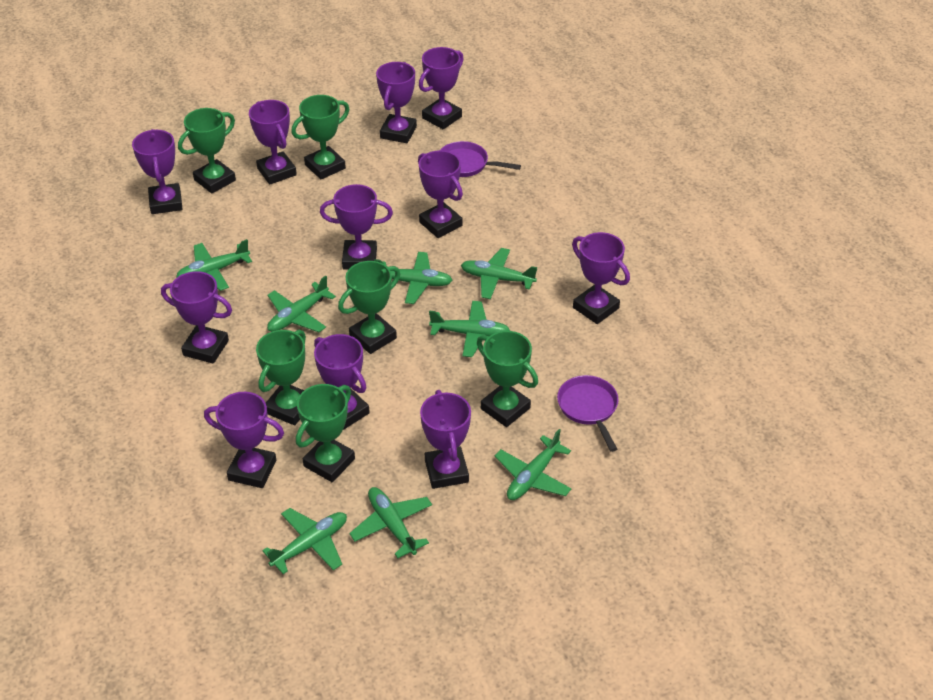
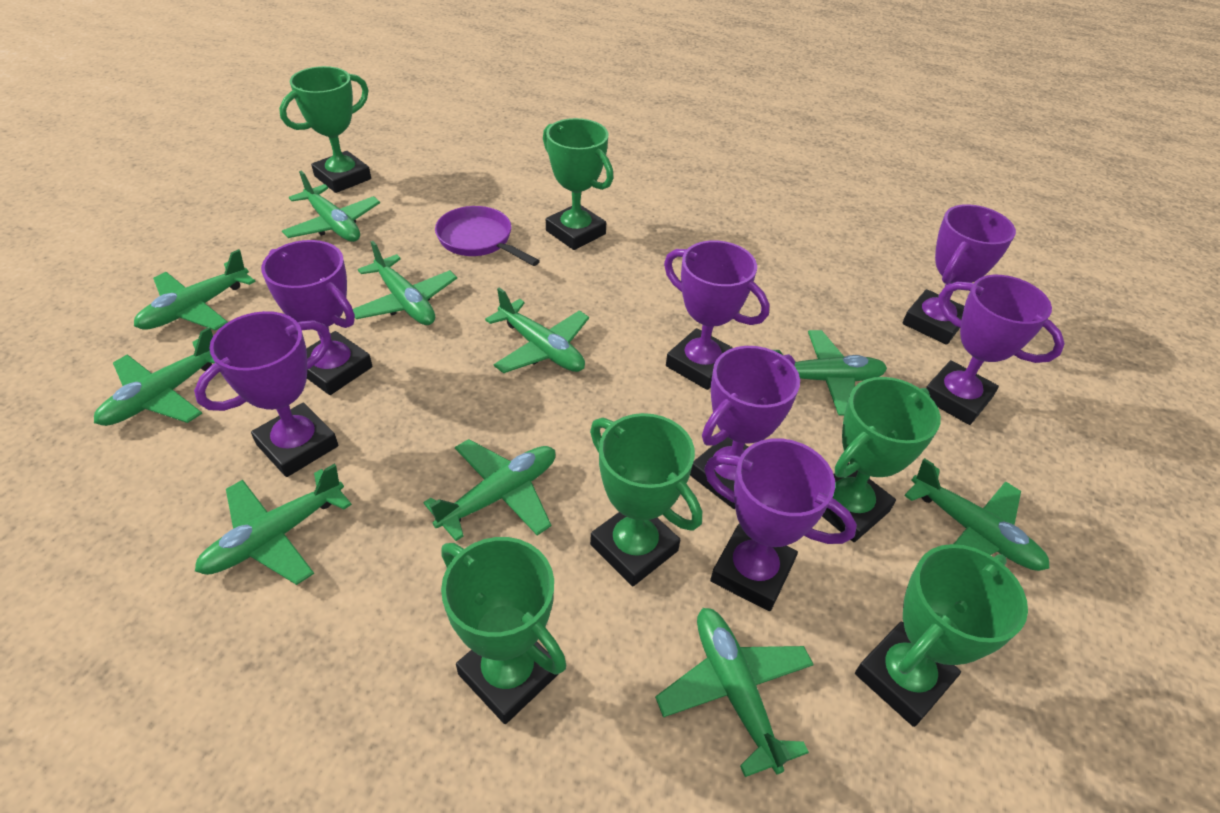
green plane: 8 -> 10
purple pan: 2 -> 1
purple trophy: 11 -> 7

